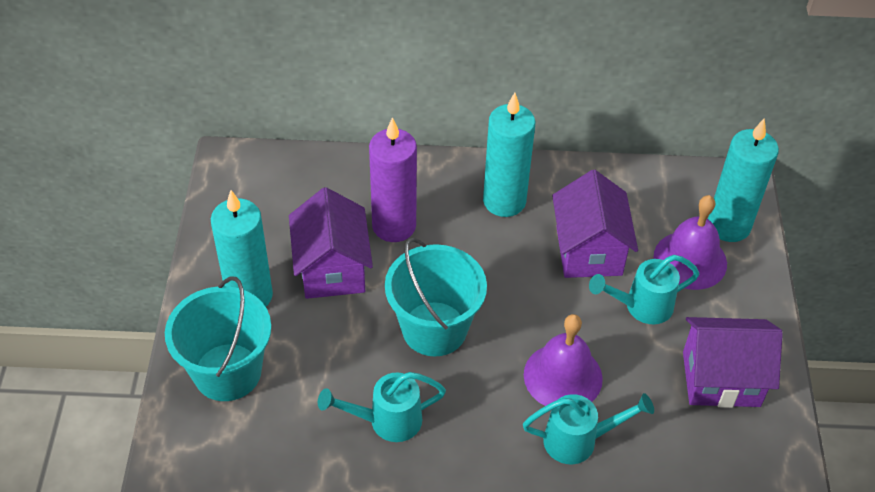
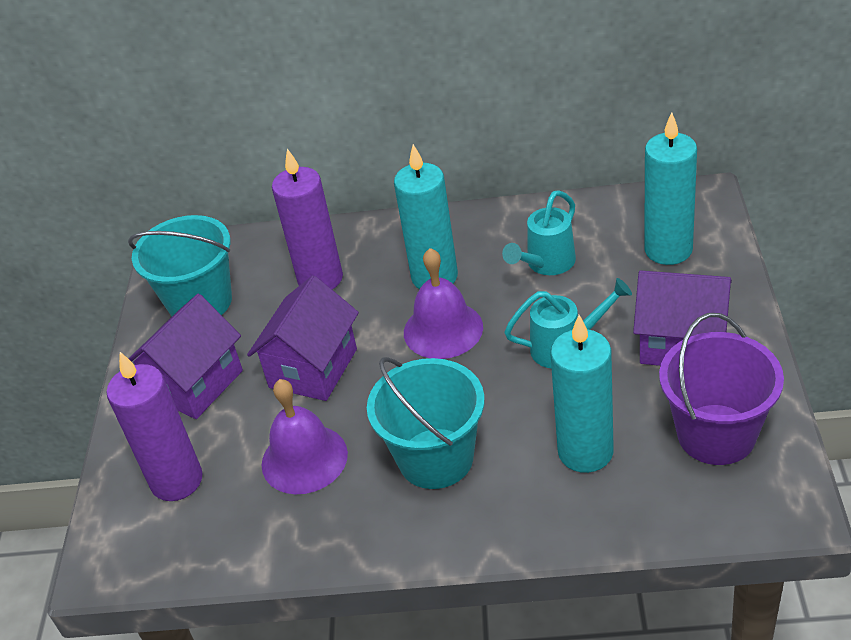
purple bucket: 0 -> 1
purple candle: 1 -> 2
turquoise watering can: 3 -> 2

